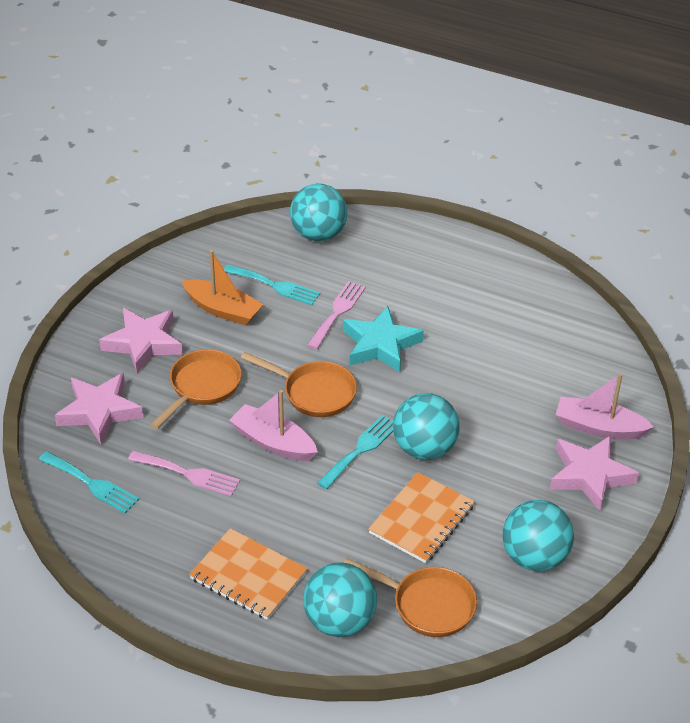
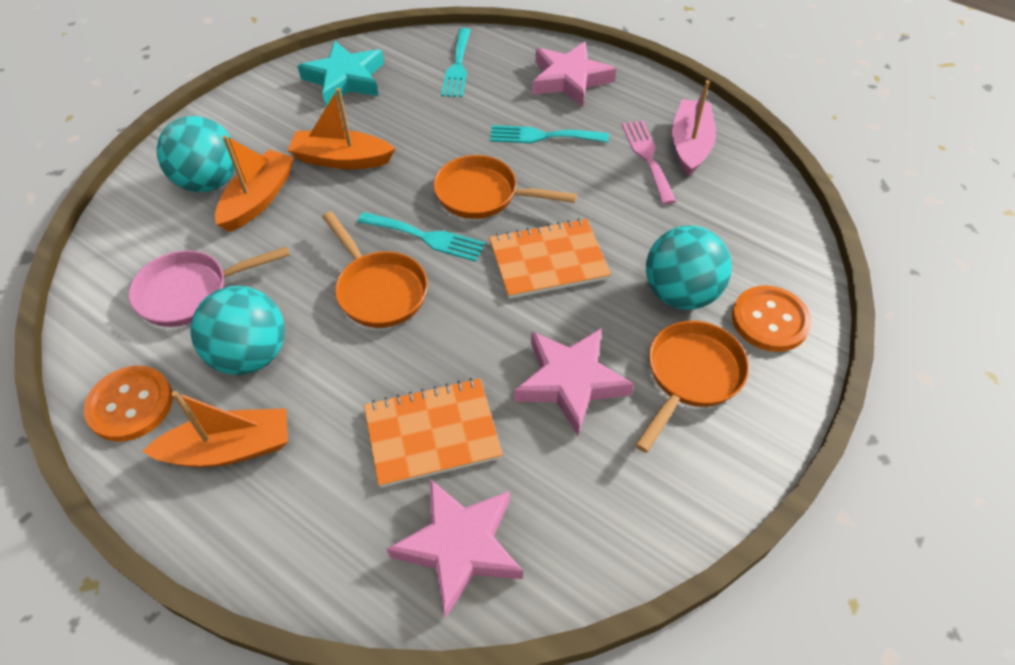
orange boat: 1 -> 3
orange button: 0 -> 2
pink boat: 2 -> 1
pink fork: 2 -> 1
pink pan: 0 -> 1
turquoise ball: 4 -> 3

